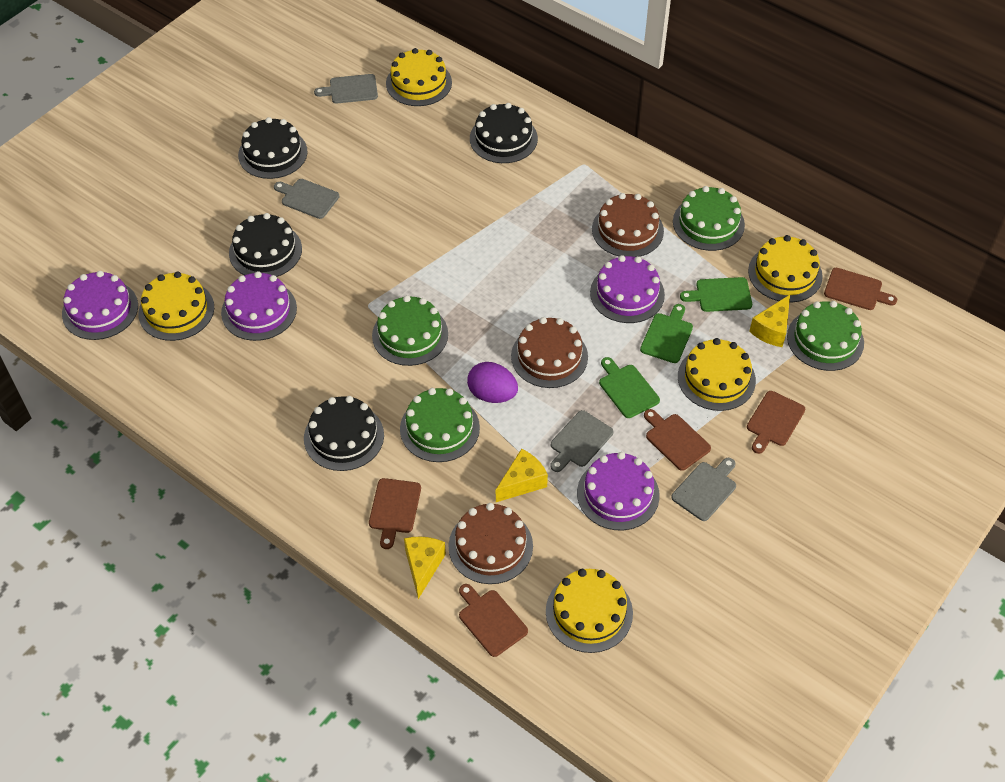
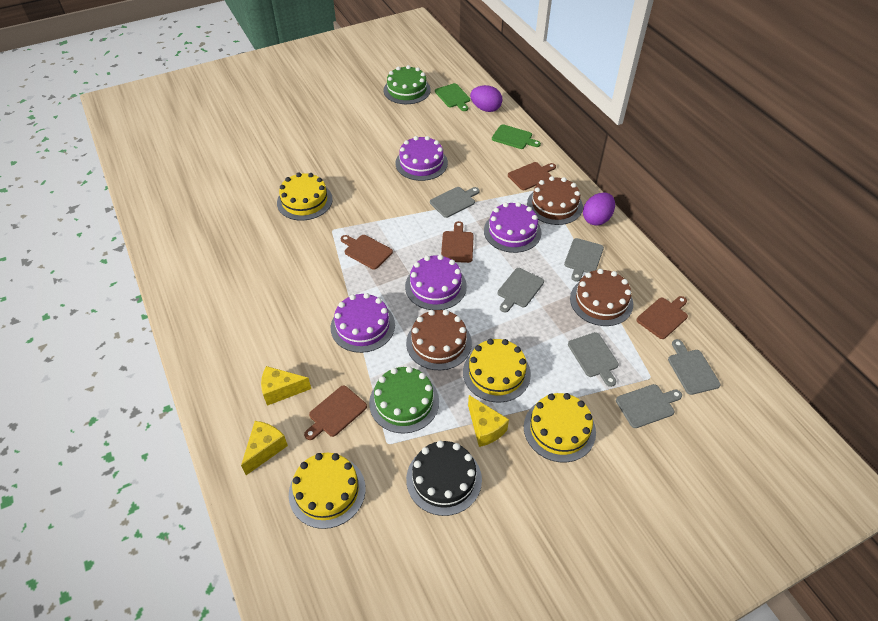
black cake: 4 -> 1
green cake: 4 -> 2
green cutting board: 3 -> 2
grey cutting board: 4 -> 6
purple egg: 1 -> 2
yellow cake: 5 -> 4

